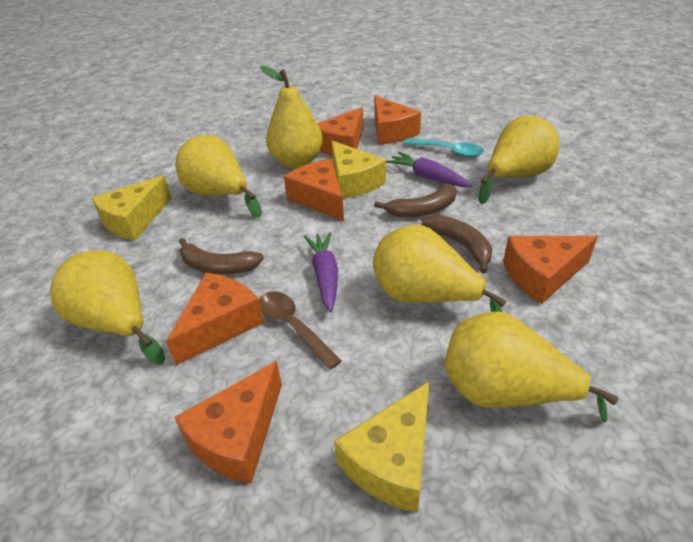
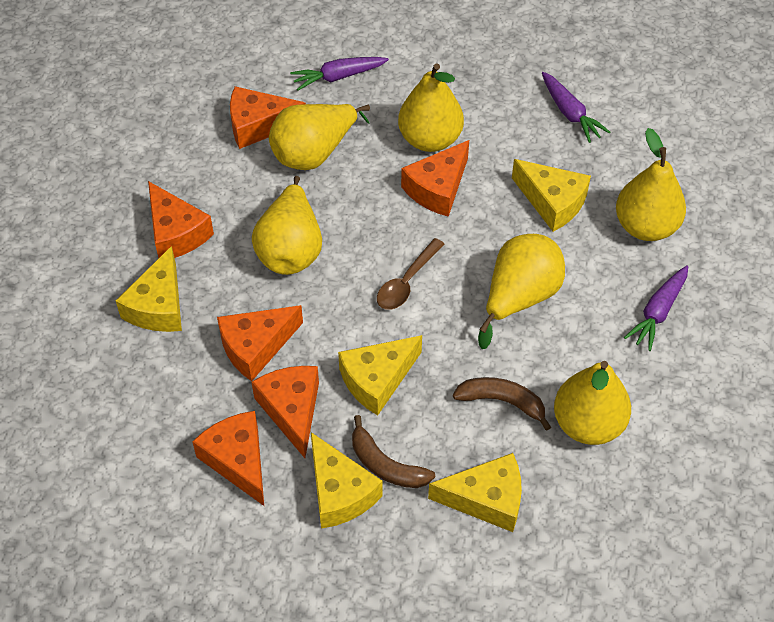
brown banana: 3 -> 2
purple carrot: 2 -> 3
turquoise spoon: 1 -> 0
yellow cheese: 3 -> 5

